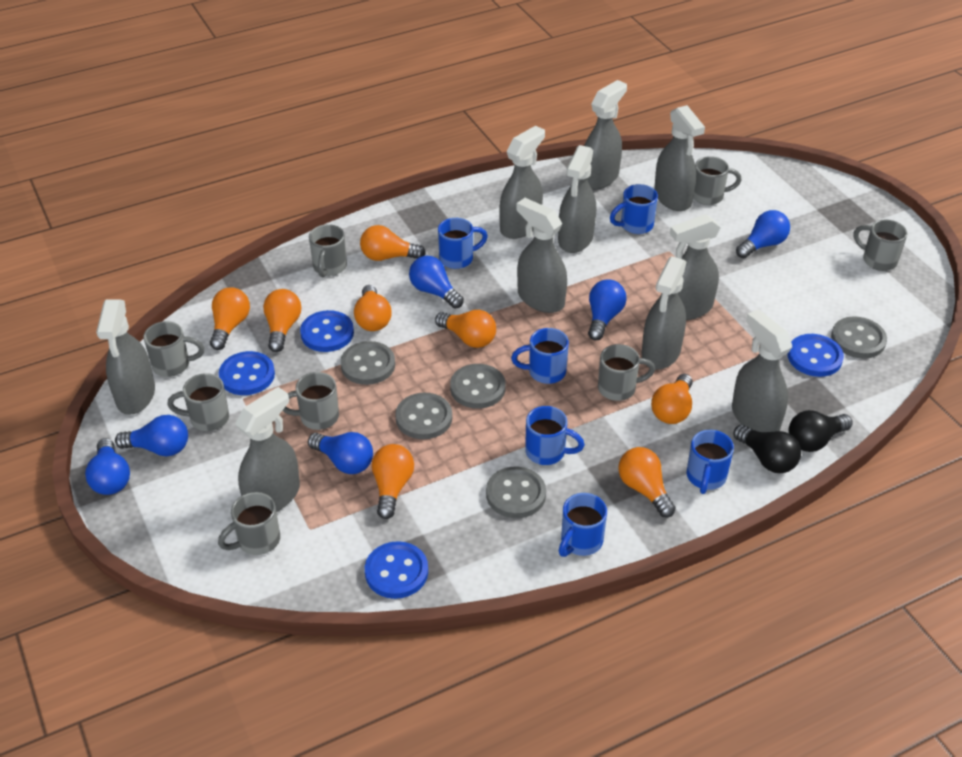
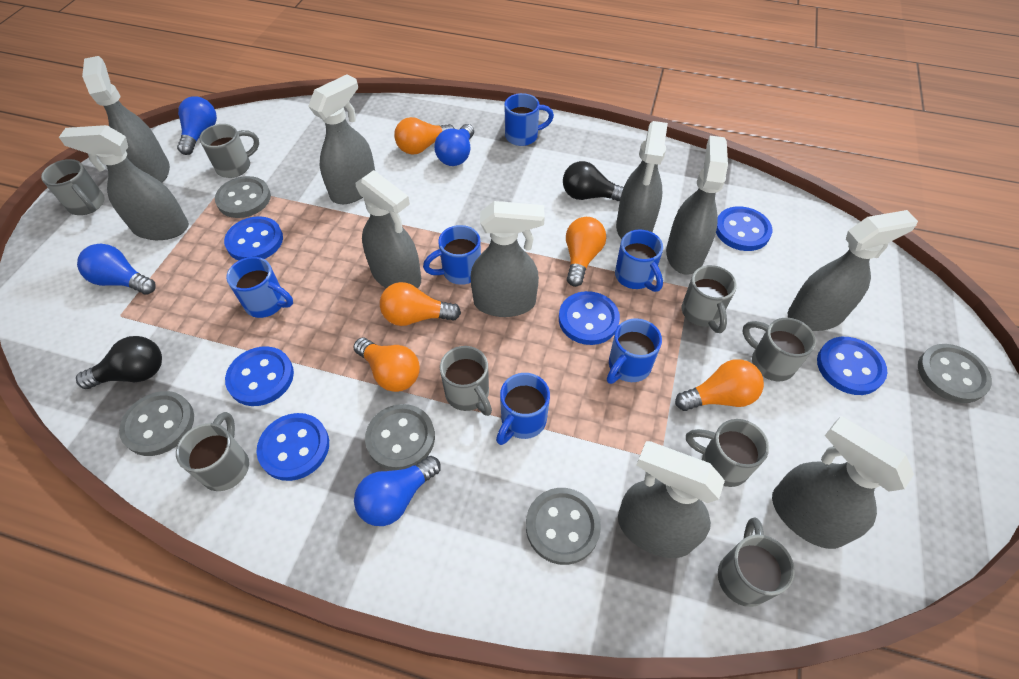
blue button: 4 -> 6
blue light bulb: 6 -> 4
orange light bulb: 8 -> 5

